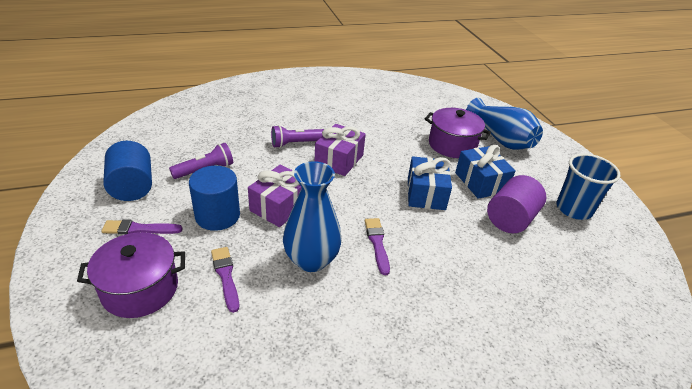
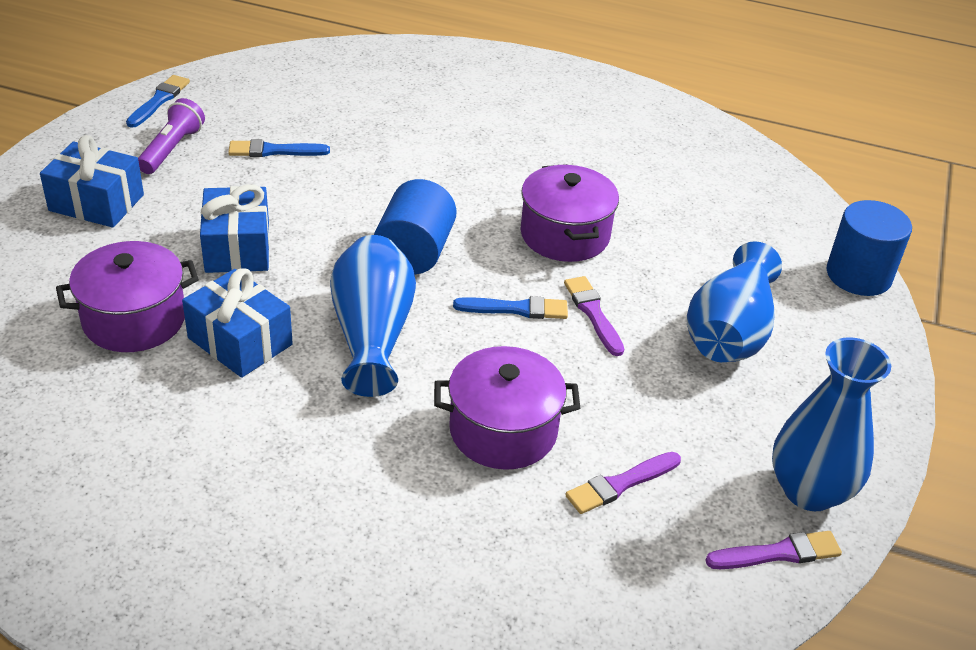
blue brush: 0 -> 3
blue cup: 1 -> 0
blue gift: 2 -> 3
blue vase: 2 -> 3
purple cylinder: 1 -> 0
purple flashlight: 2 -> 1
purple gift: 2 -> 0
purple pot: 2 -> 3

